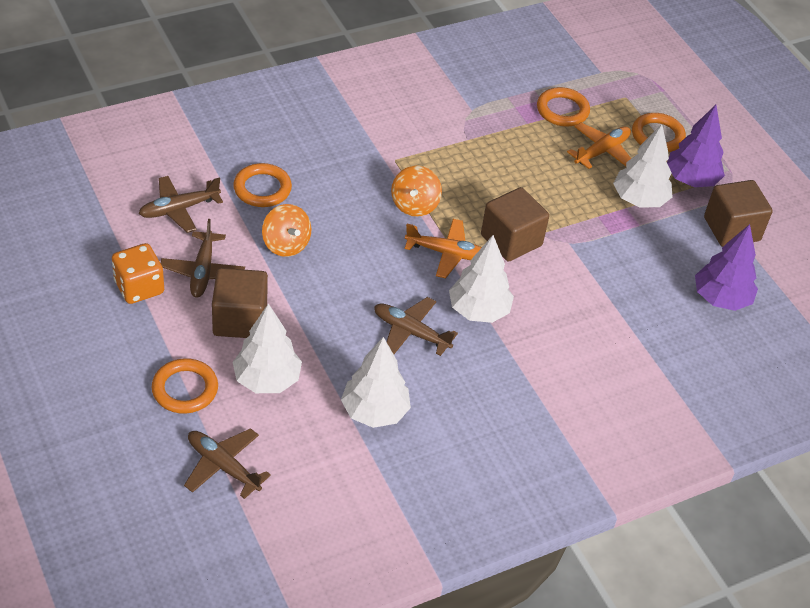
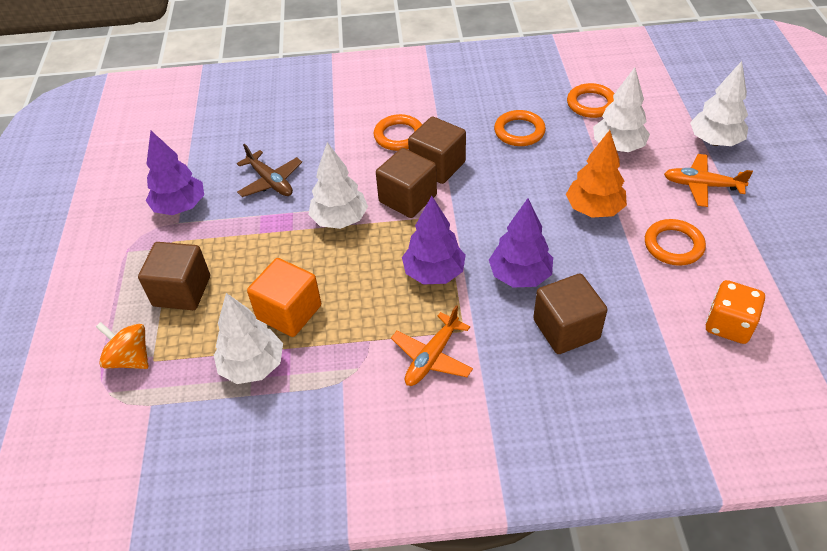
brown cube: 3 -> 4
brown plane: 4 -> 1
orange cube: 0 -> 1
orange spinning top: 2 -> 1
orange tree: 0 -> 1
purple tree: 2 -> 3

